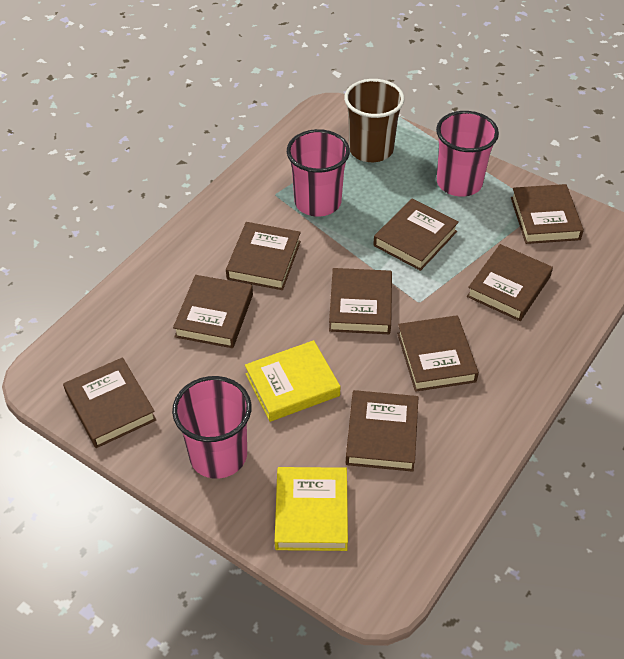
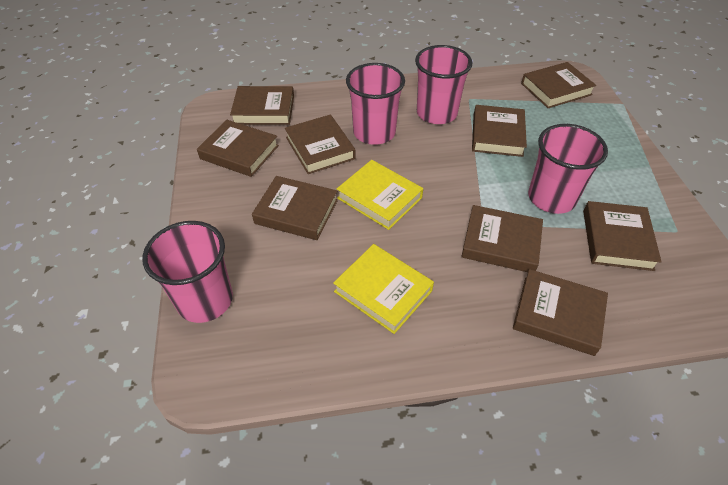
brown cup: 1 -> 0
pink cup: 3 -> 4

